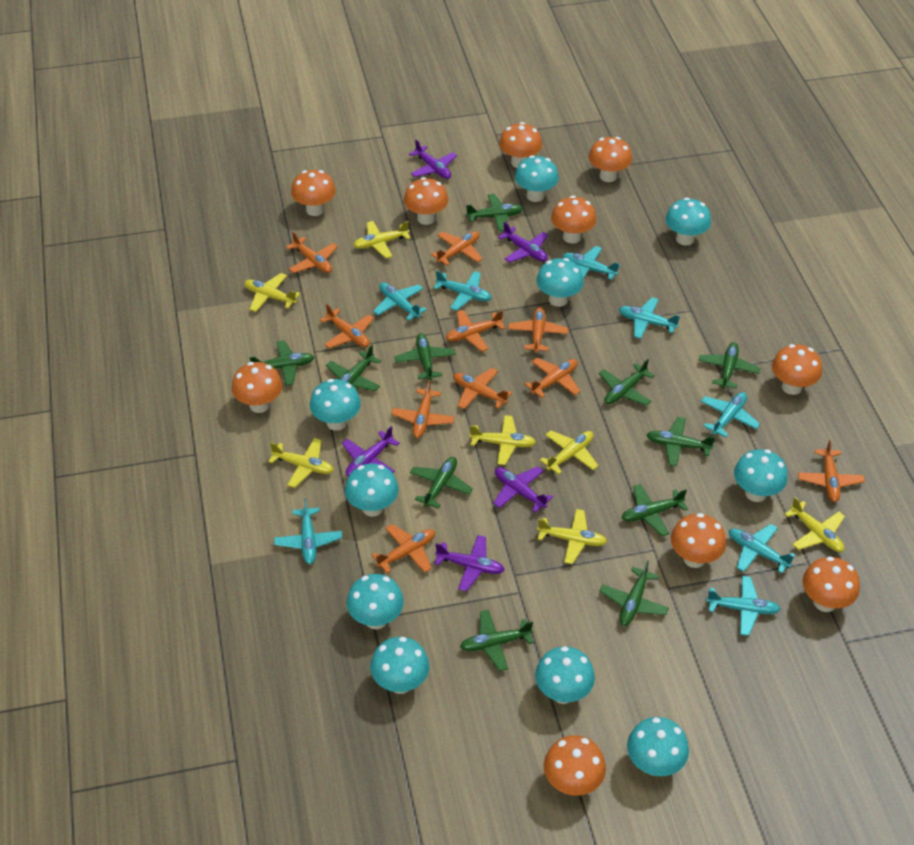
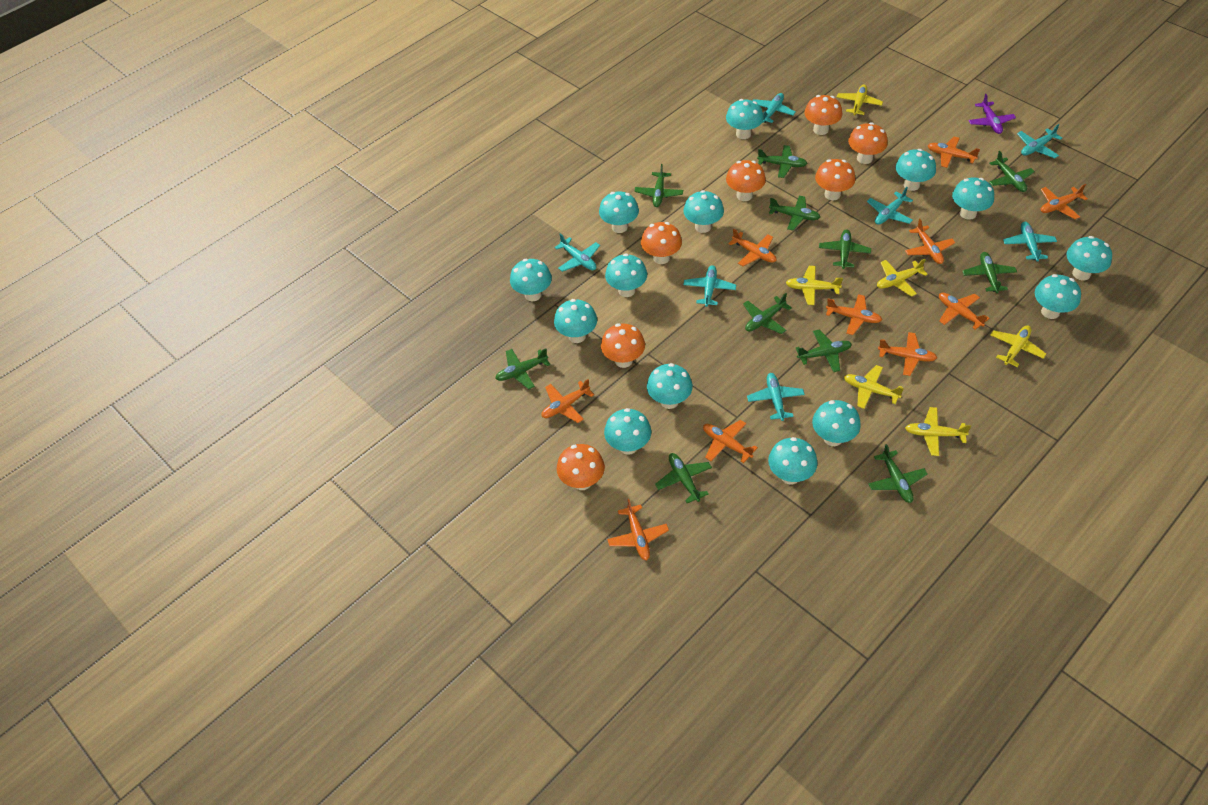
orange mushroom: 10 -> 7
purple plane: 5 -> 1
turquoise mushroom: 10 -> 14
turquoise plane: 8 -> 7
yellow plane: 7 -> 6

